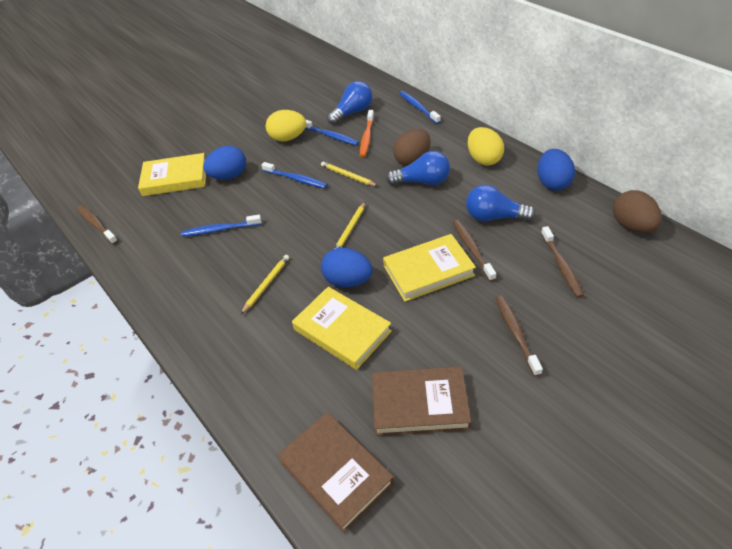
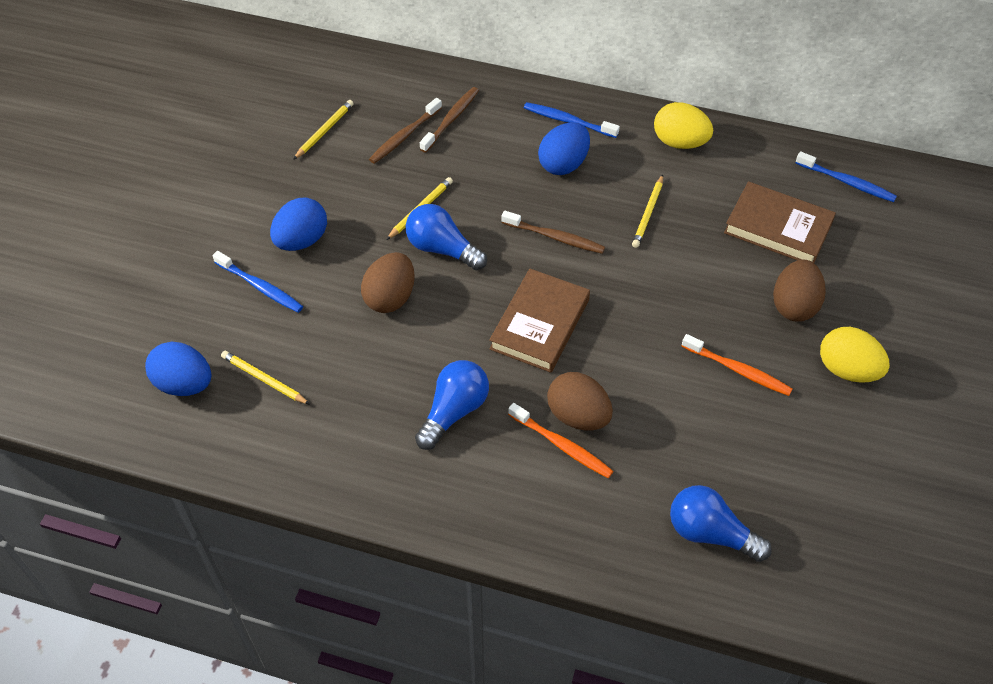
blue toothbrush: 4 -> 3
brown egg: 2 -> 3
brown toothbrush: 4 -> 3
orange toothbrush: 1 -> 2
yellow book: 3 -> 0
yellow pencil: 3 -> 4

